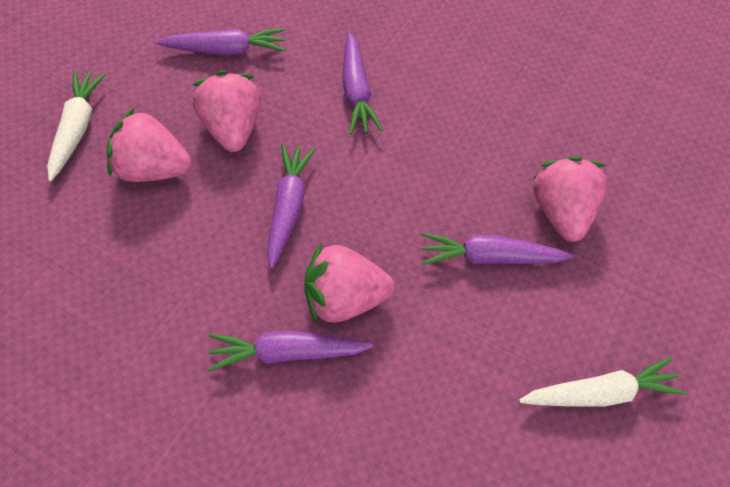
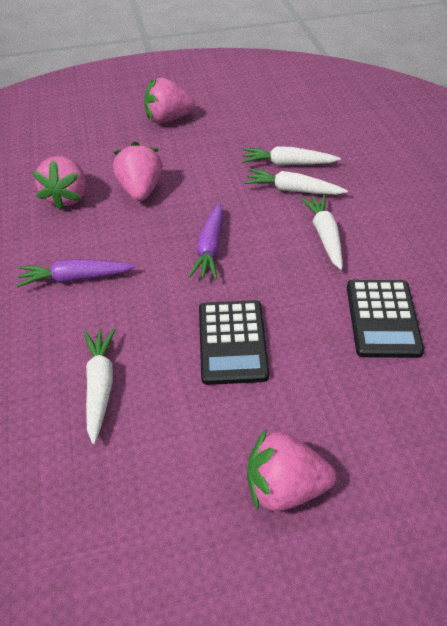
black calculator: 0 -> 2
purple carrot: 5 -> 2
white carrot: 2 -> 4

